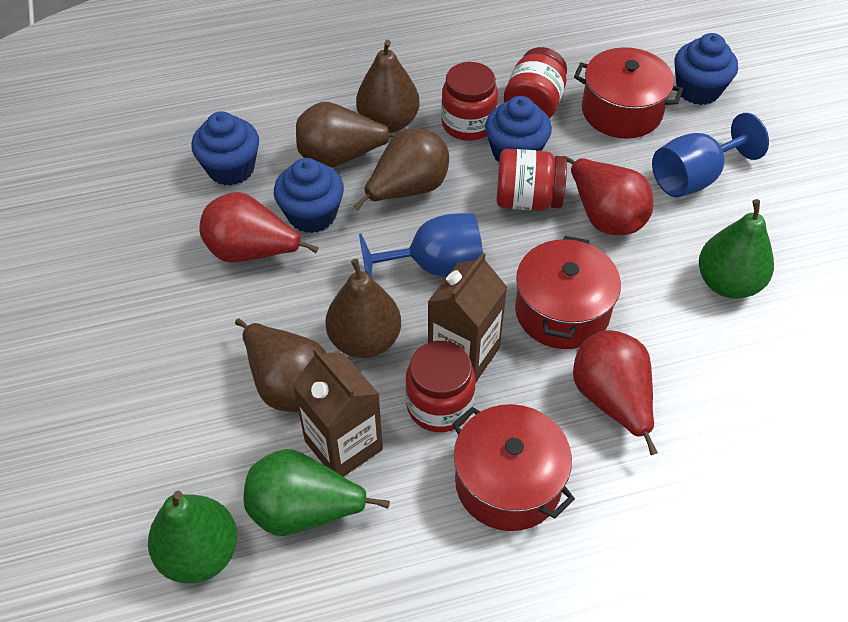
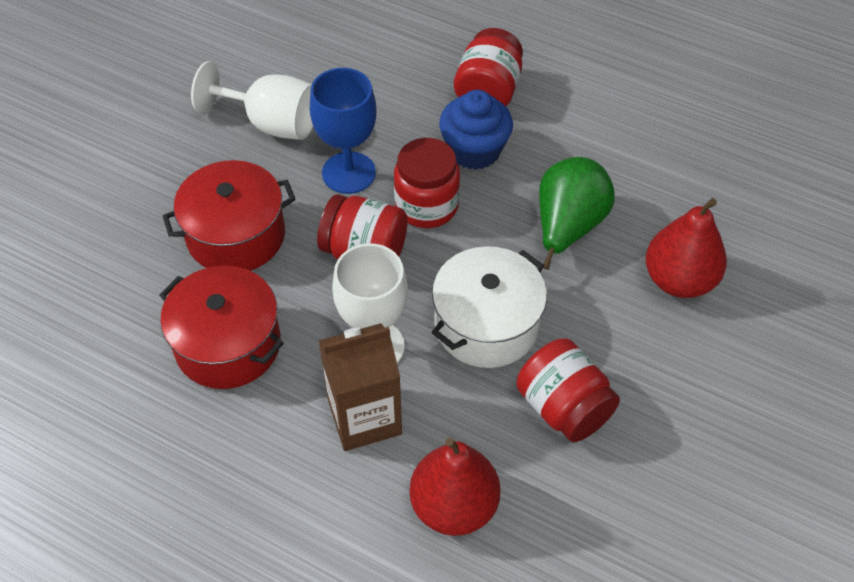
blue cupcake: 4 -> 1
blue goblet: 2 -> 1
brown carton: 2 -> 1
brown pear: 5 -> 0
green pear: 3 -> 1
red pear: 3 -> 2
red pot: 3 -> 2
white goblet: 0 -> 2
white pot: 0 -> 1

